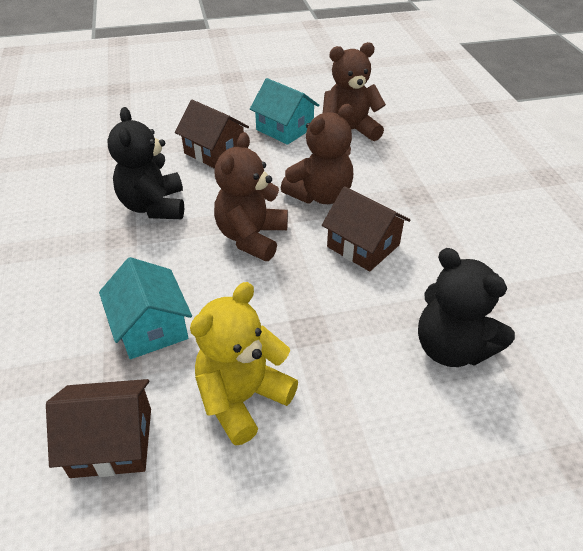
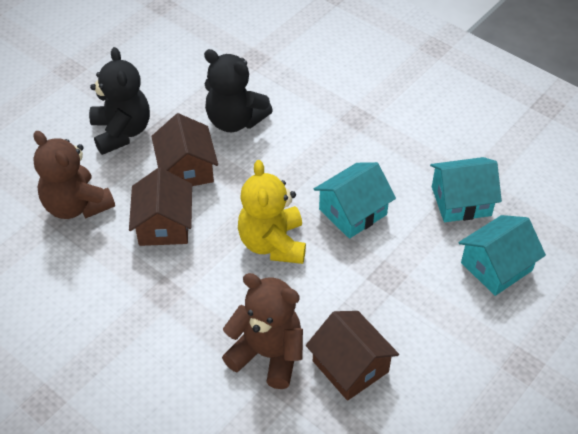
brown teddy bear: 3 -> 2
turquoise house: 2 -> 3

